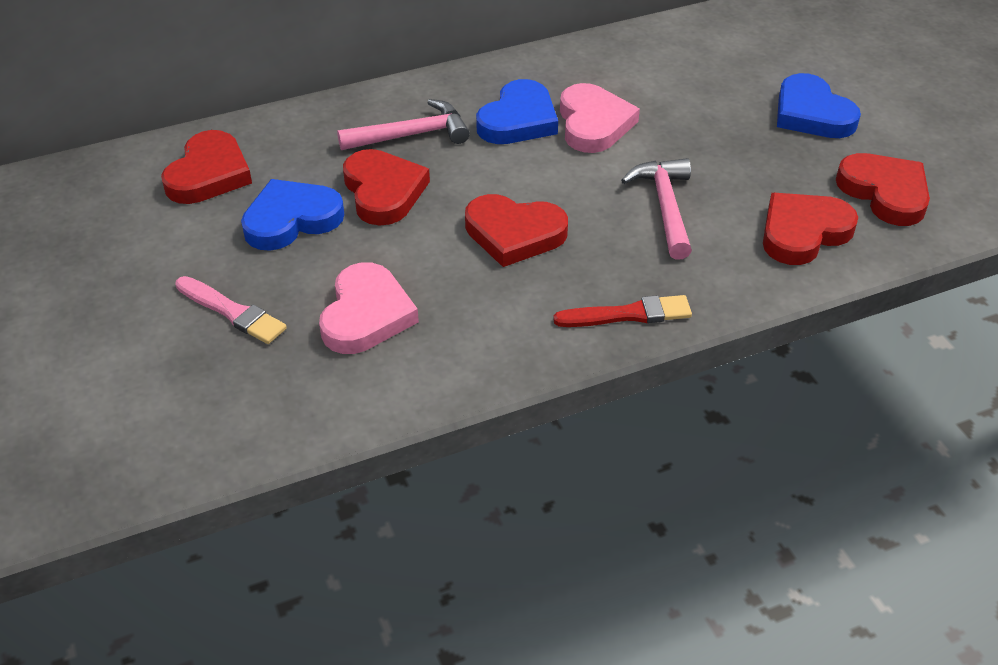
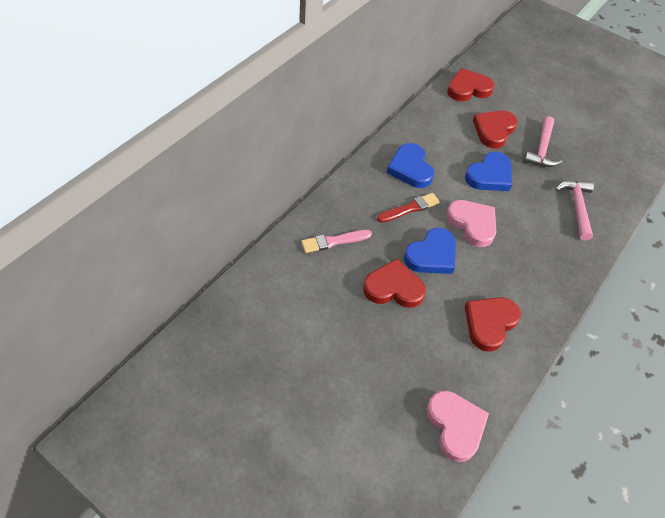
red heart: 5 -> 4

